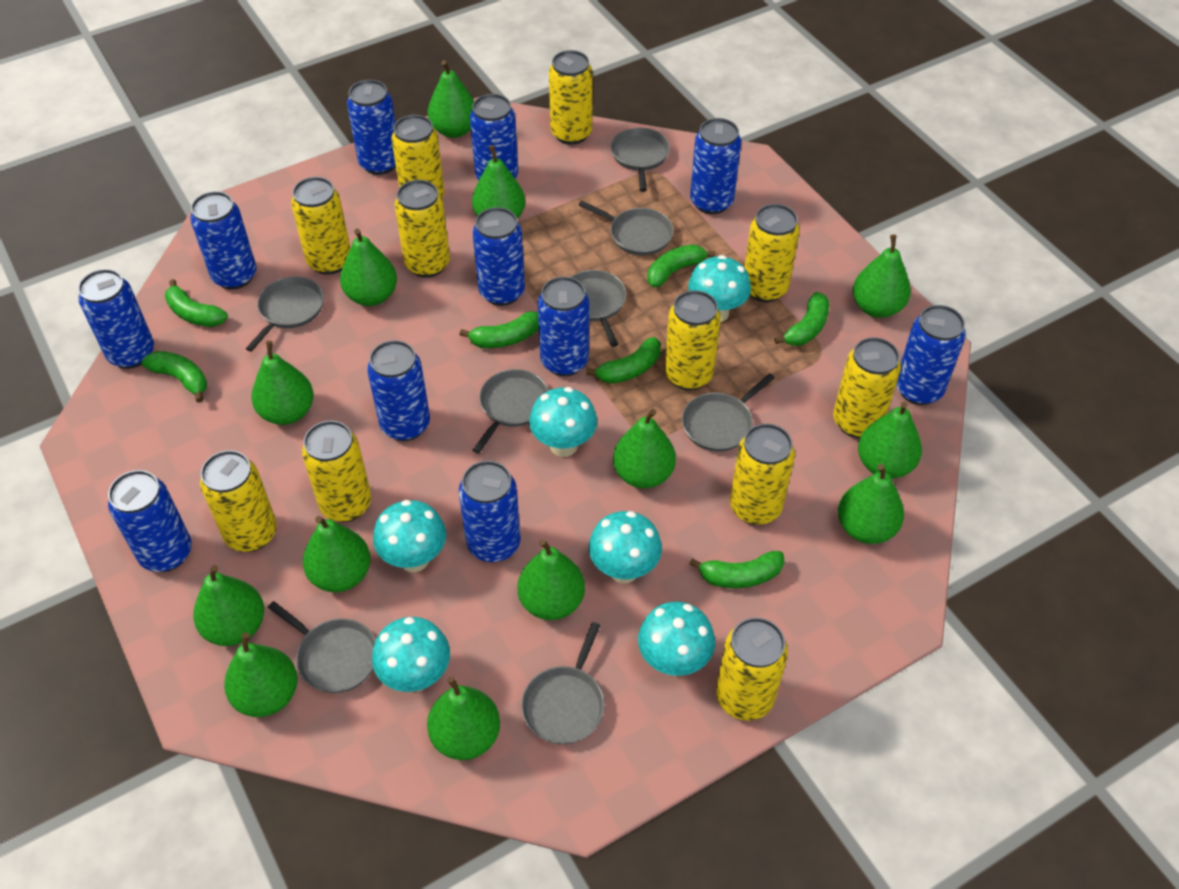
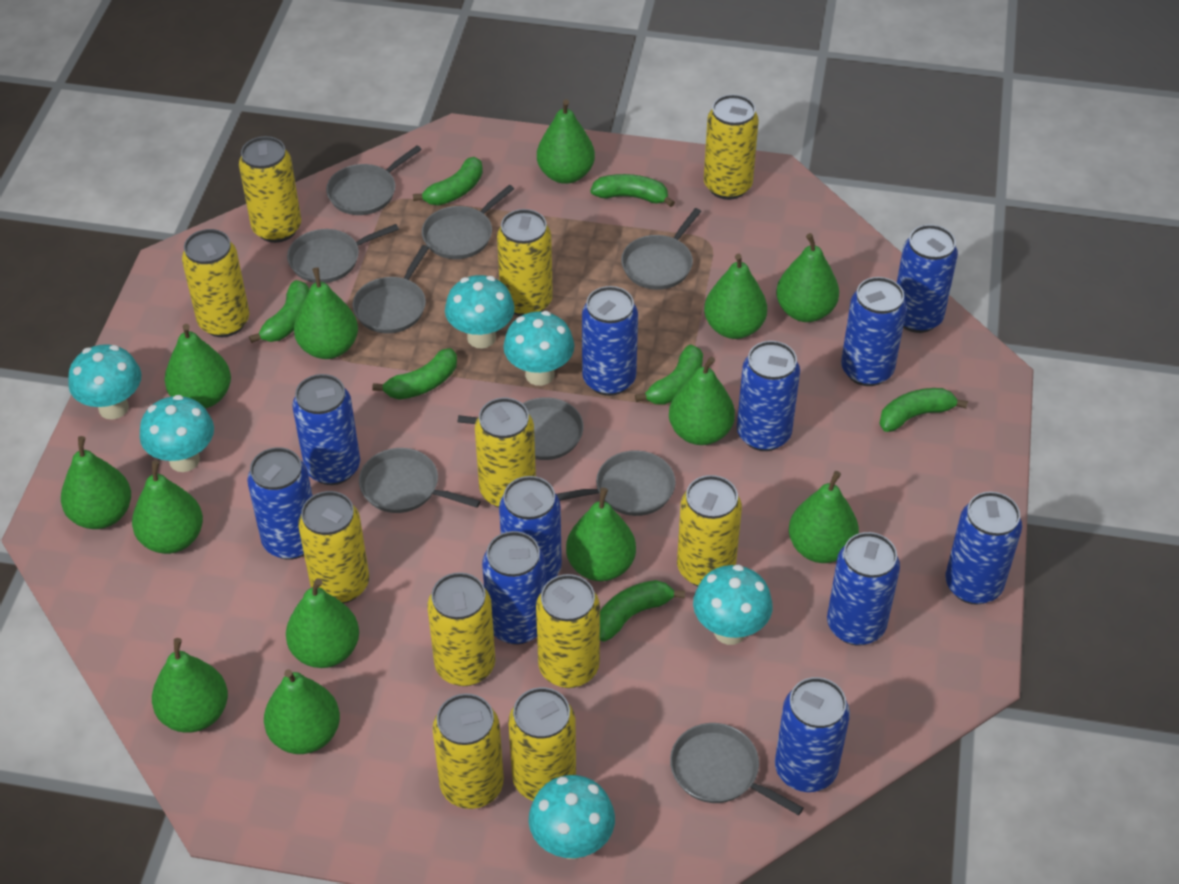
grey pan: 8 -> 9

